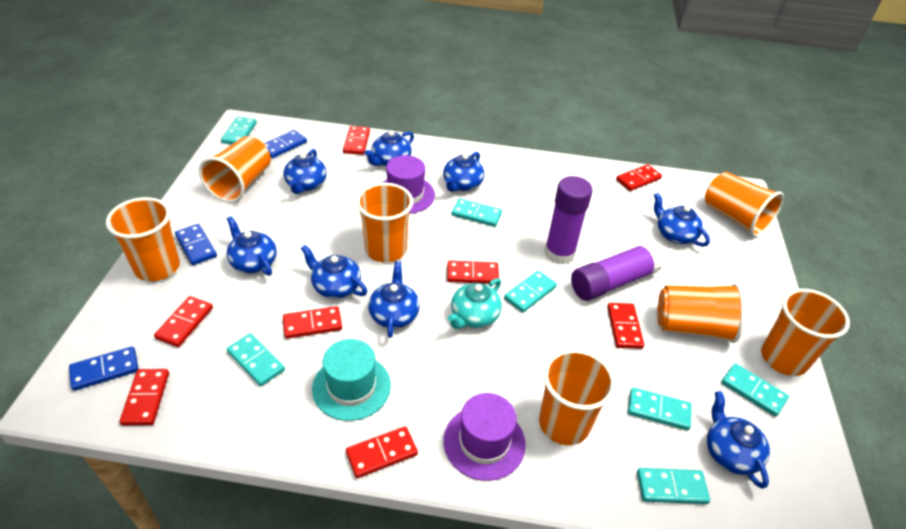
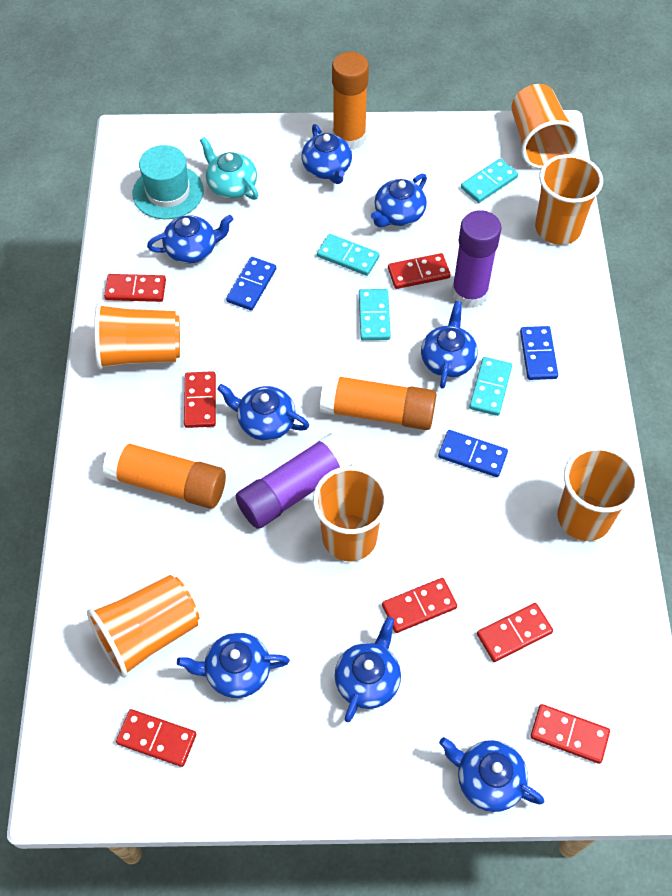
orange cup: 7 -> 6
orange glue stick: 0 -> 3
purple hat: 2 -> 0
red domino: 8 -> 7
turquoise domino: 7 -> 4

